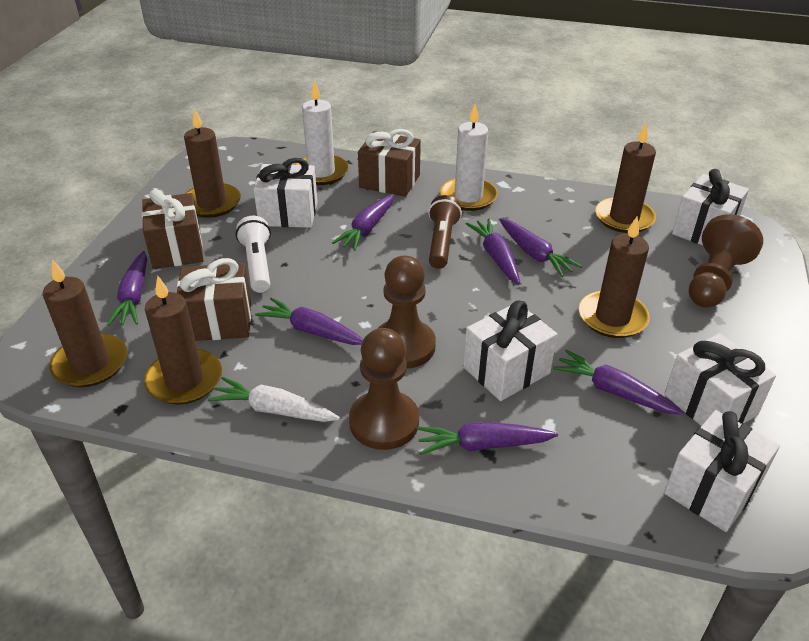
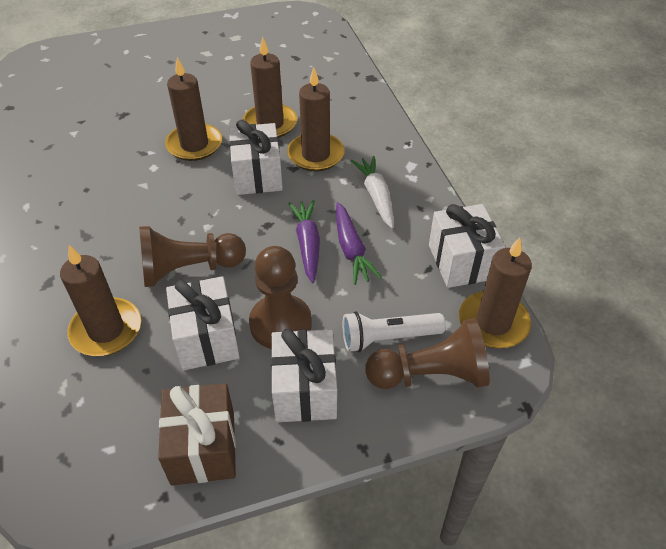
brown flashlight: 1 -> 0
brown gift: 3 -> 1
purple carrot: 7 -> 2
white candle: 2 -> 0
white gift: 5 -> 4

